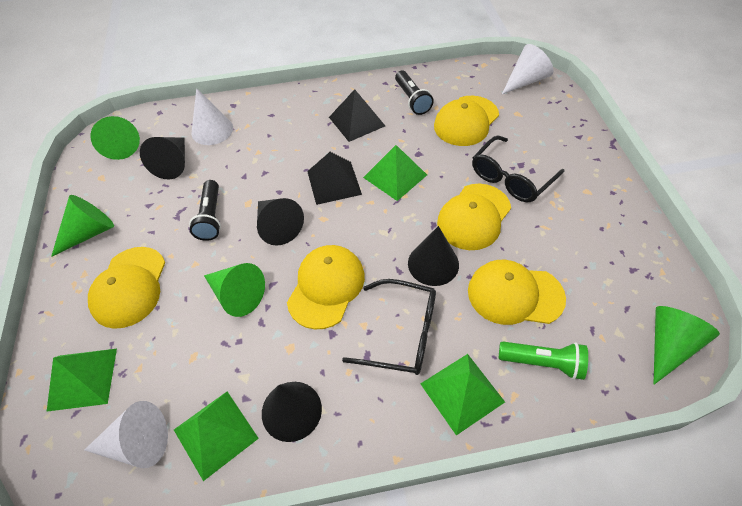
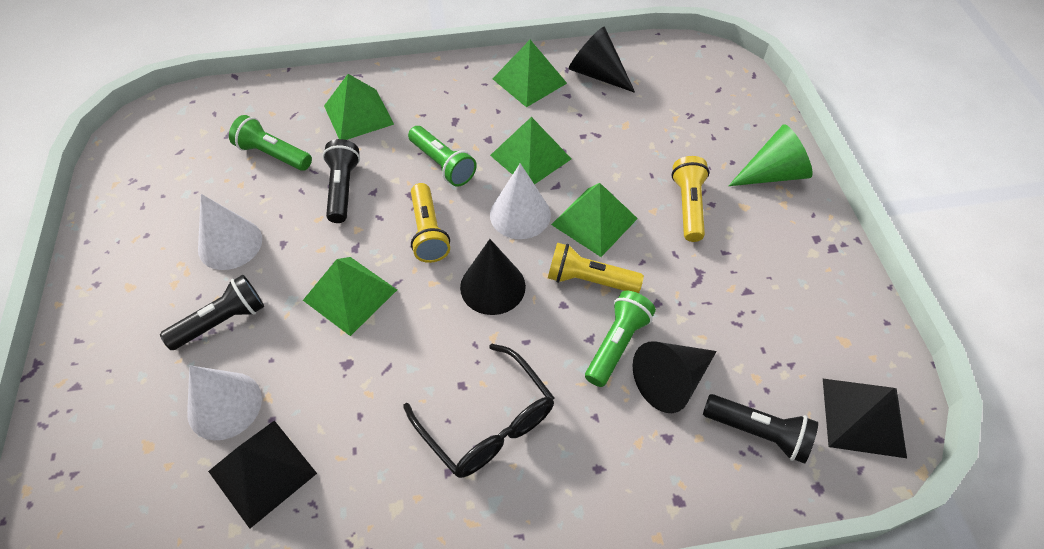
black cone: 4 -> 3
black flashlight: 2 -> 3
black glasses: 2 -> 1
green cone: 4 -> 1
green flashlight: 1 -> 3
green pyramid: 4 -> 5
yellow cap: 5 -> 0
yellow flashlight: 0 -> 3

